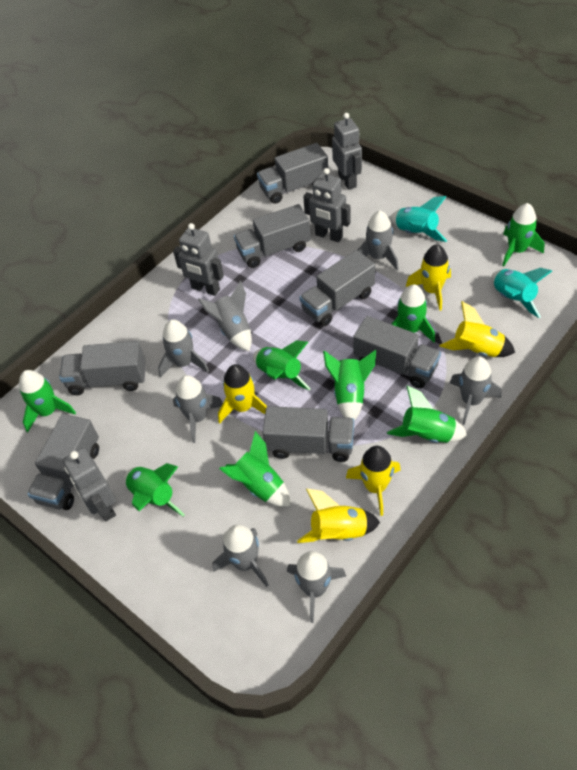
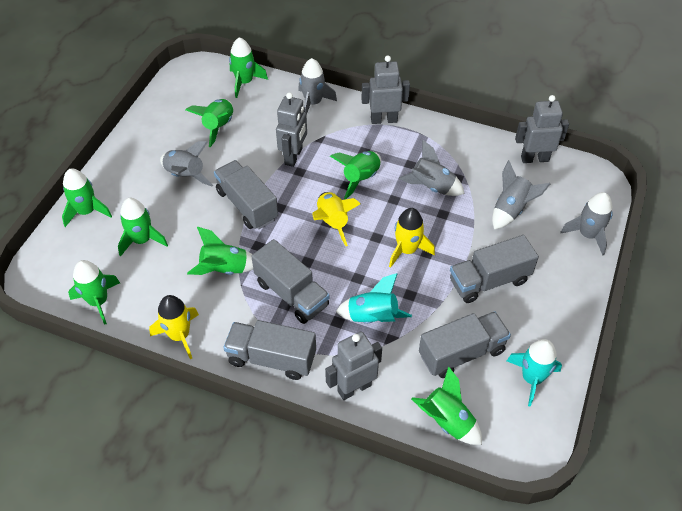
grey rocket: 7 -> 5
grey truck: 7 -> 5
yellow rocket: 5 -> 3

